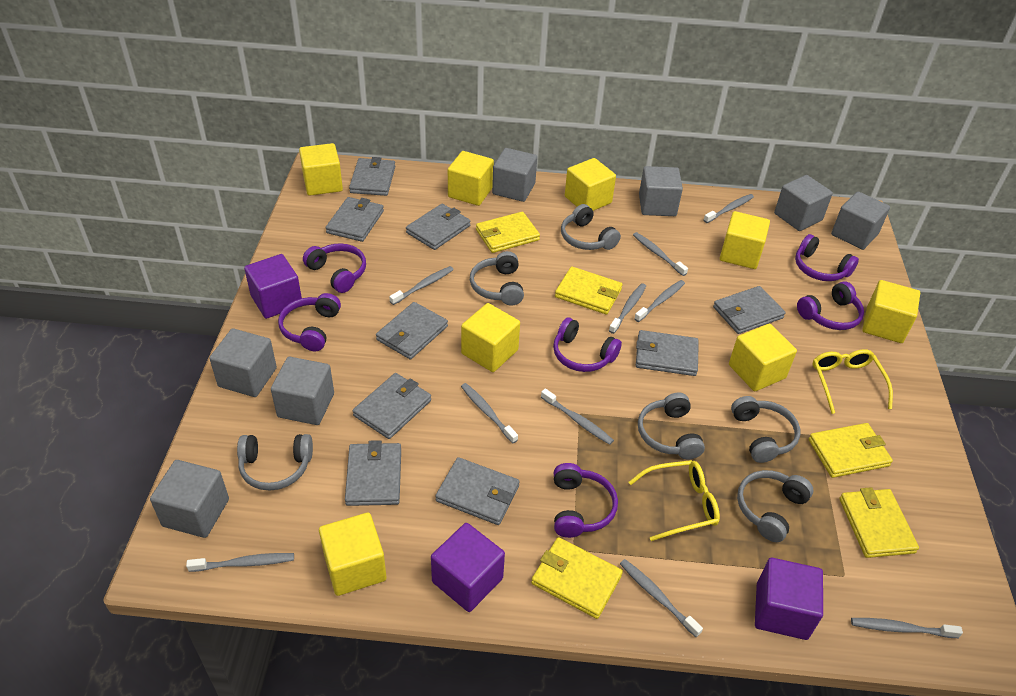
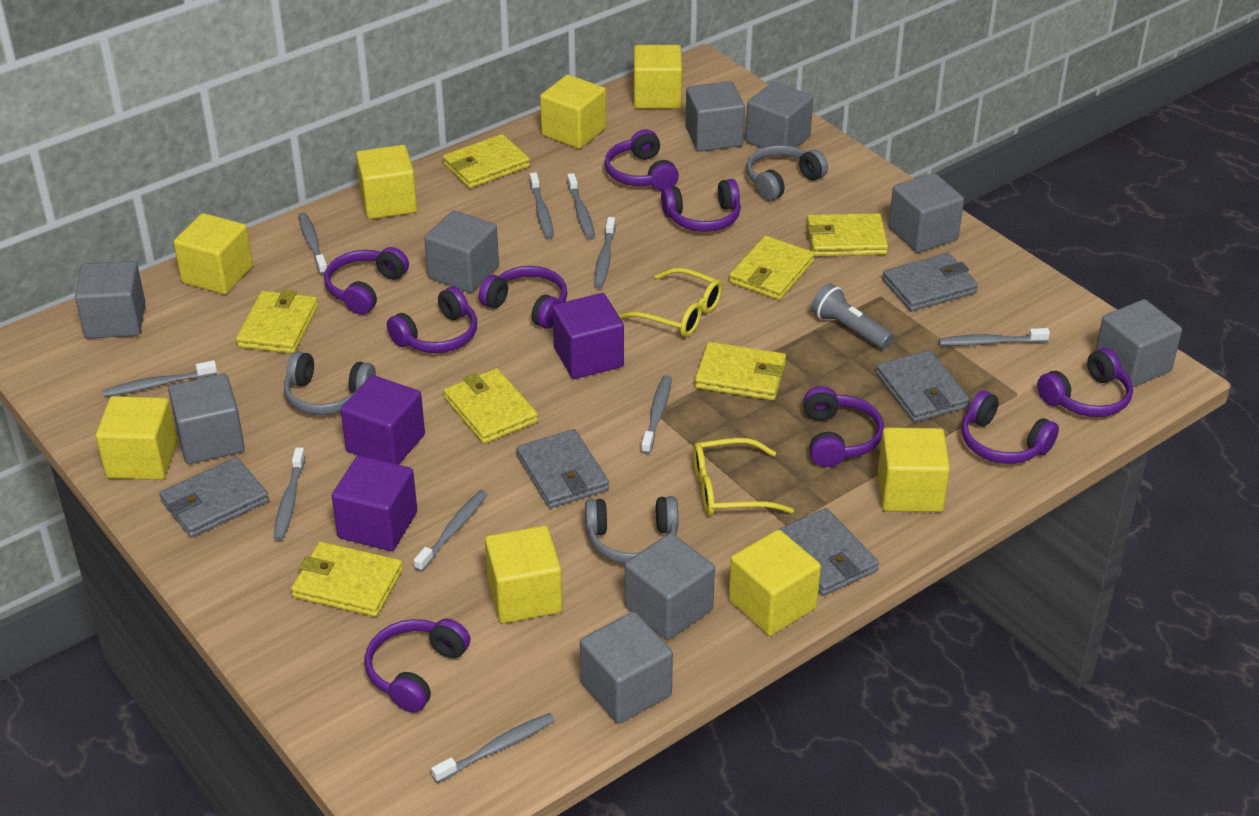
grey cube: 7 -> 9
grey flashlight: 0 -> 1
grey headphones: 6 -> 3
grey wallet: 9 -> 5
purple headphones: 6 -> 9
yellow wallet: 5 -> 7

